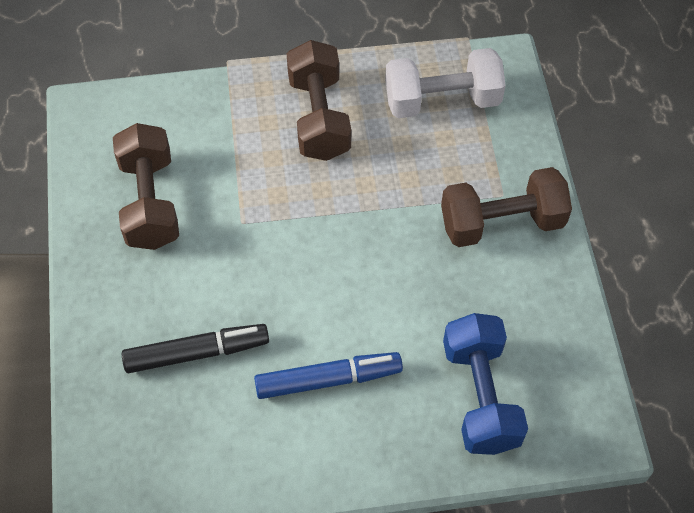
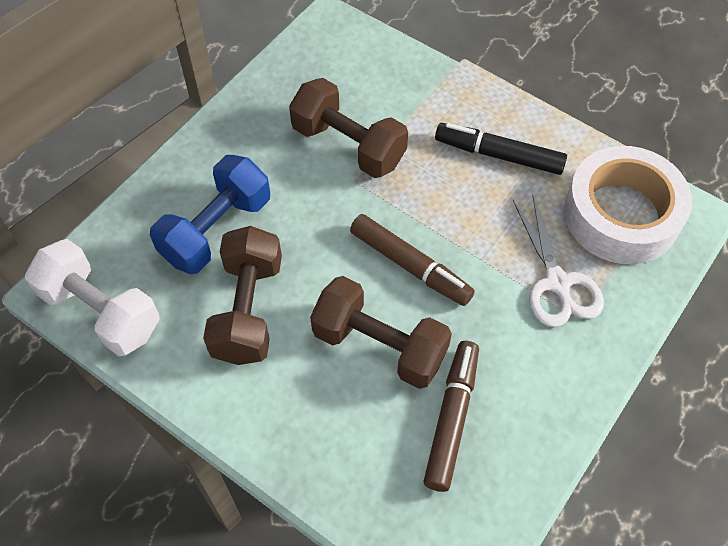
blue marker: 1 -> 0
brown marker: 0 -> 2
white scissors: 0 -> 1
white tape: 0 -> 1

